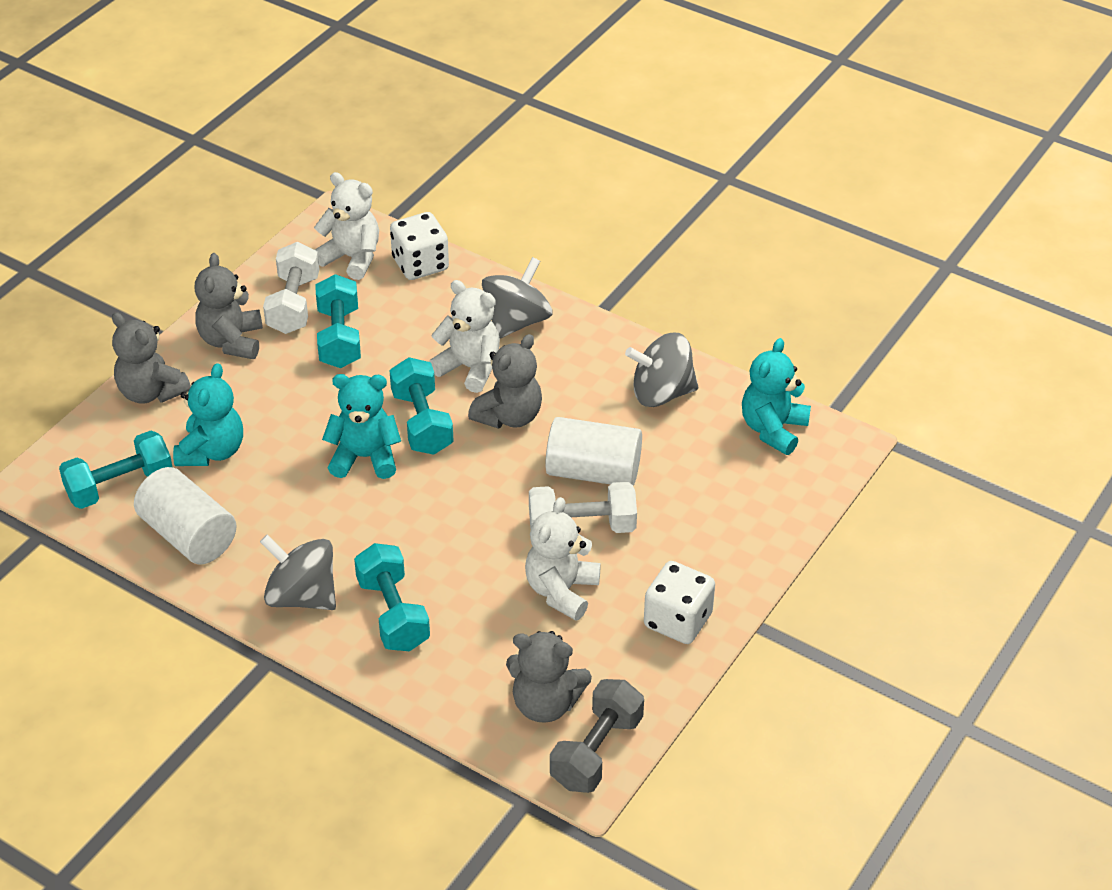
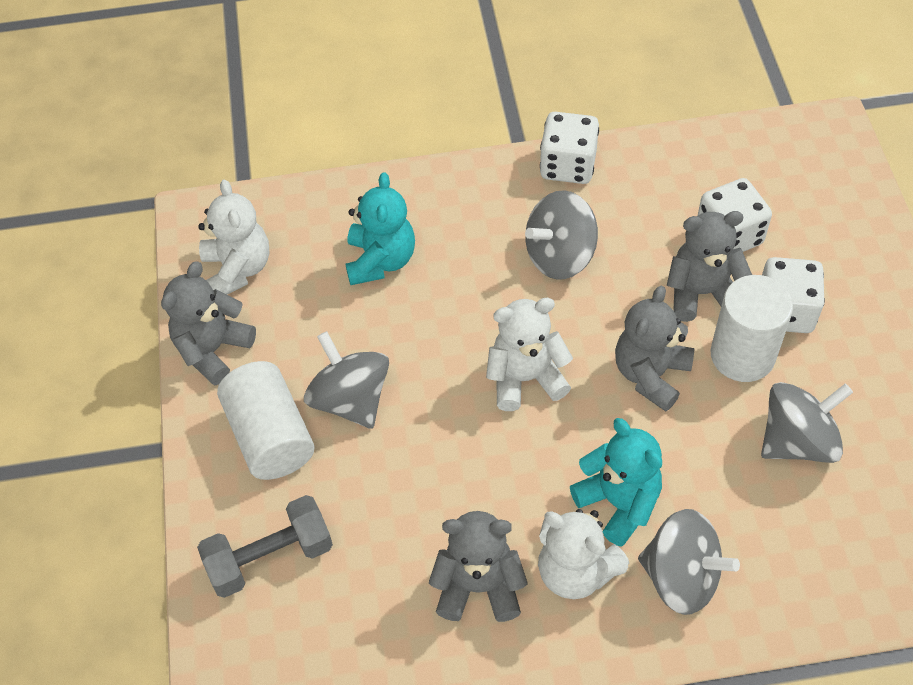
grey spinning top: 3 -> 4
turquoise dumbbell: 4 -> 0
turquoise teddy bear: 3 -> 2
white dice: 2 -> 3
white dumbbell: 2 -> 0

